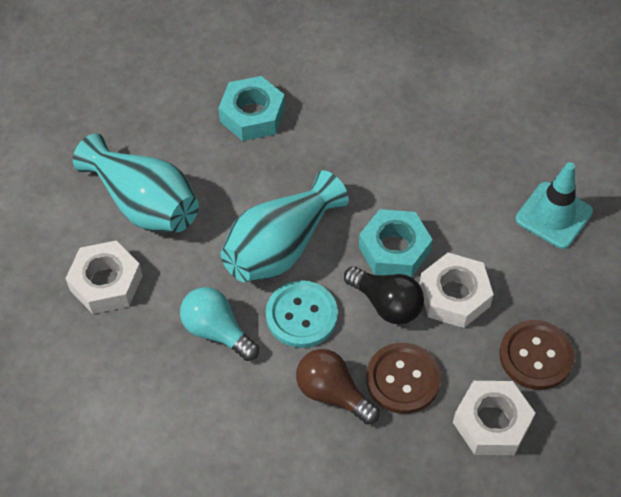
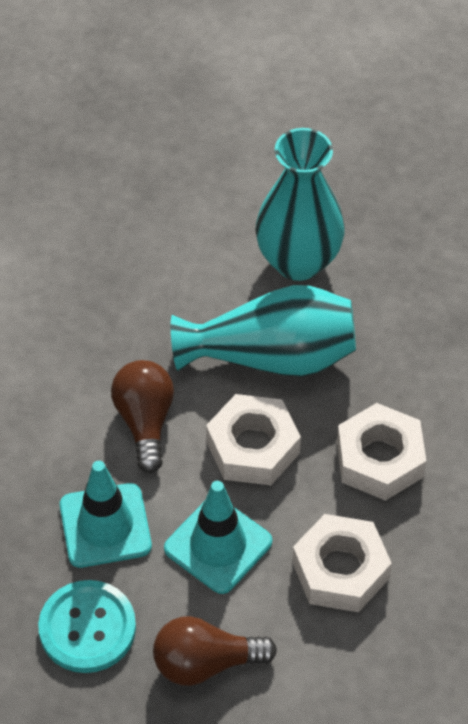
black light bulb: 1 -> 0
brown button: 2 -> 0
brown light bulb: 1 -> 2
turquoise light bulb: 1 -> 0
turquoise nut: 2 -> 0
turquoise traffic cone: 1 -> 2

